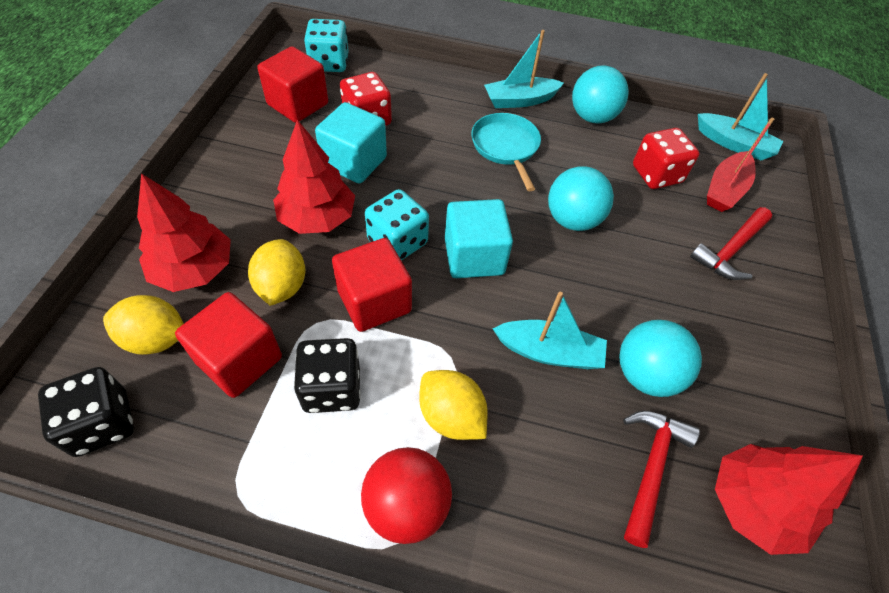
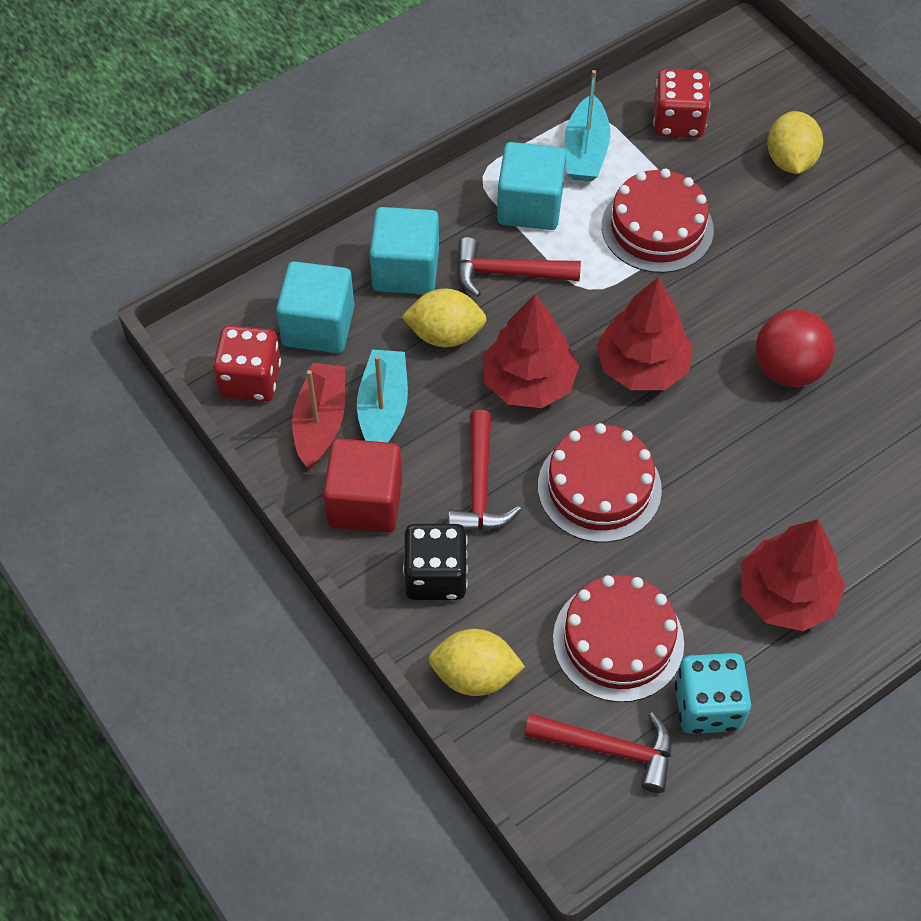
black dice: 2 -> 1
red cake: 0 -> 3
red cube: 3 -> 1
red hammer: 2 -> 3
turquoise ball: 3 -> 0
turquoise boat: 3 -> 2
turquoise cube: 2 -> 3
turquoise dice: 2 -> 1
turquoise pan: 1 -> 0

